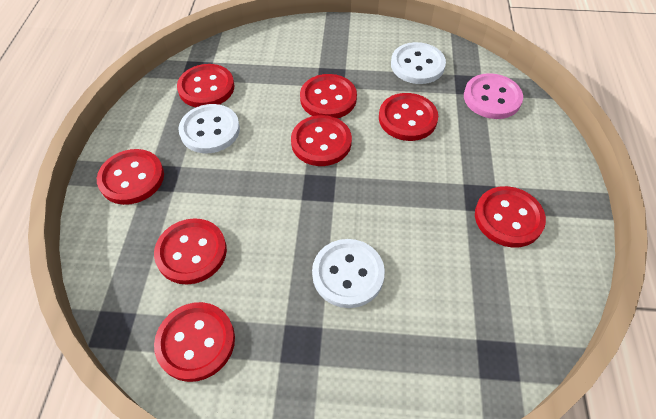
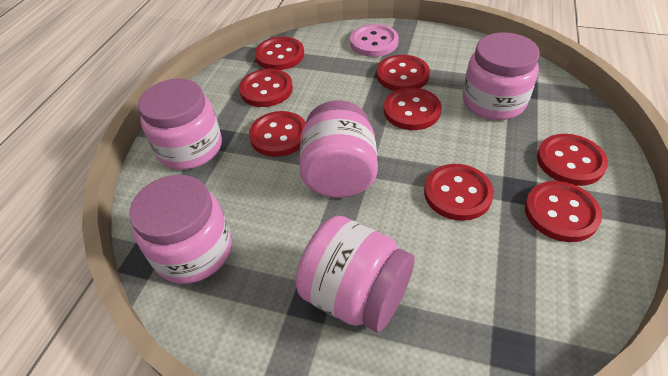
pink jar: 0 -> 5
white button: 3 -> 0

